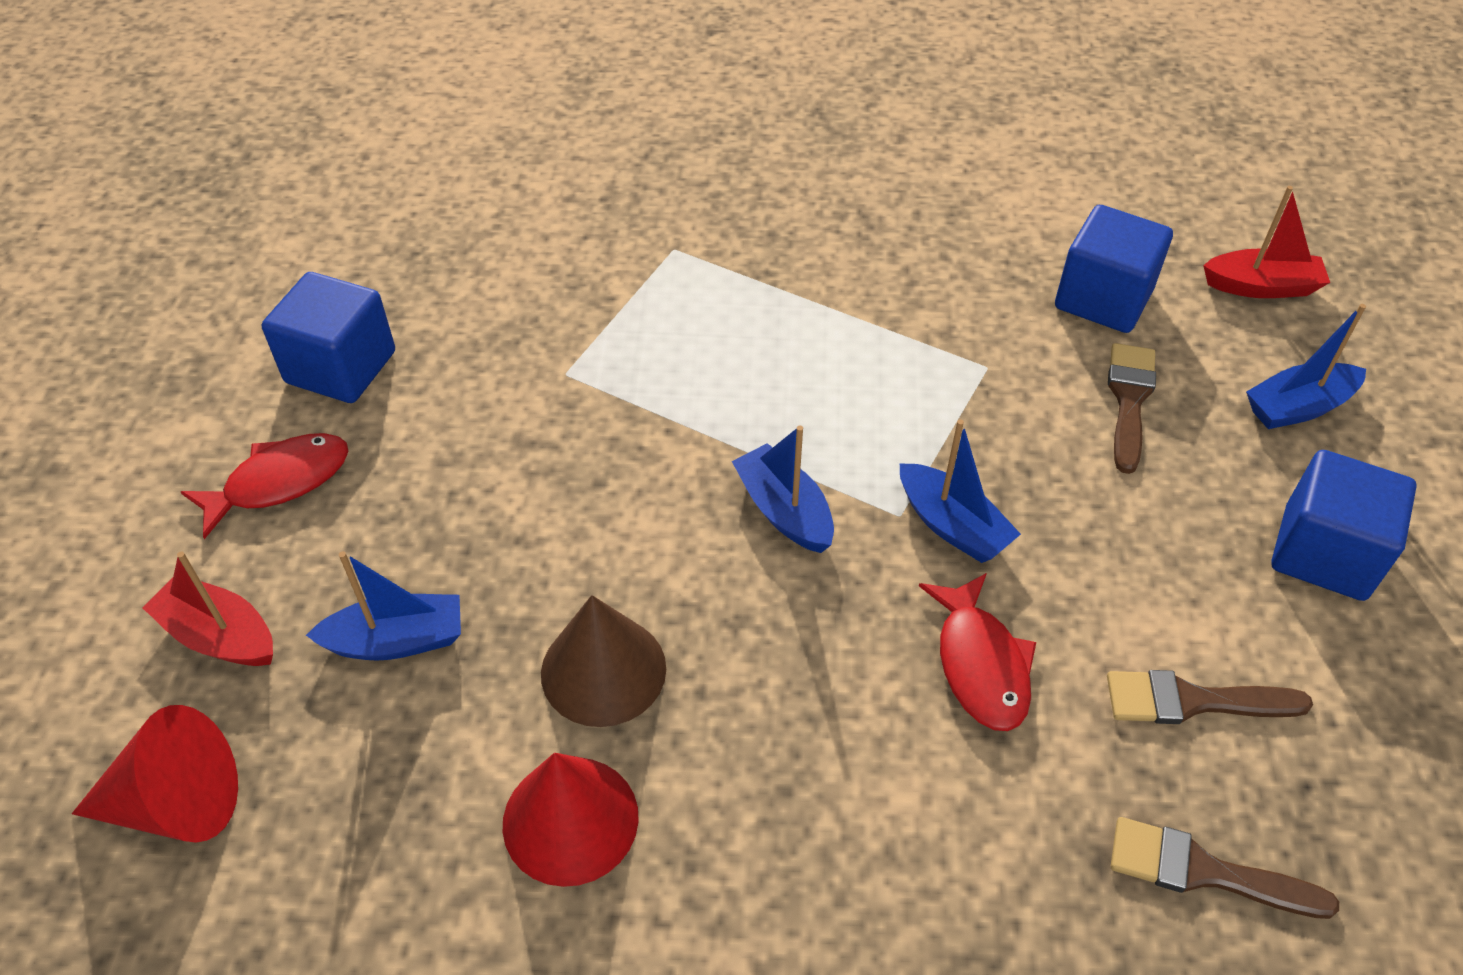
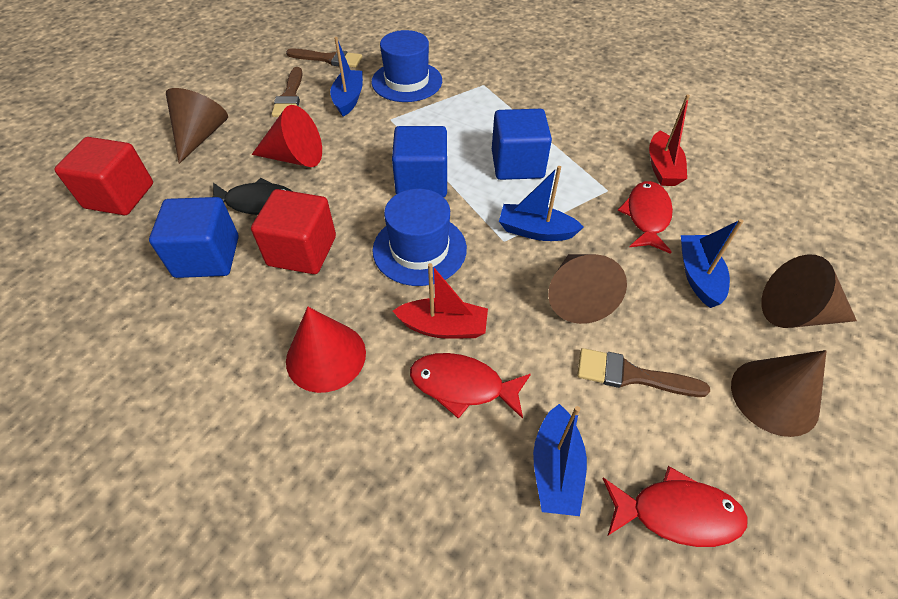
black fish: 0 -> 1
blue hat: 0 -> 2
brown cone: 1 -> 4
red cube: 0 -> 2
red fish: 2 -> 3

